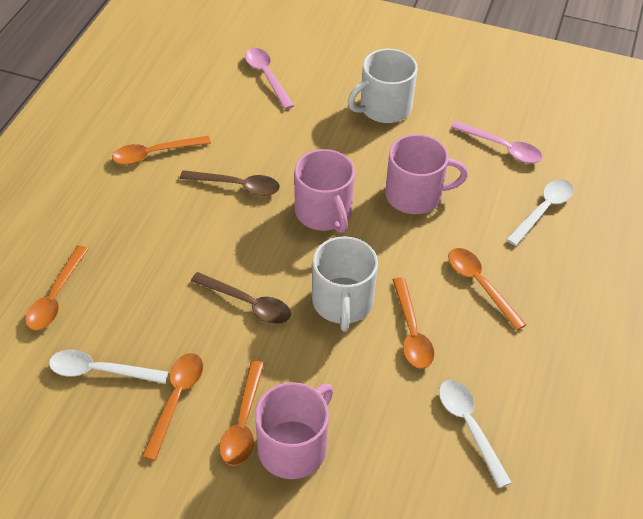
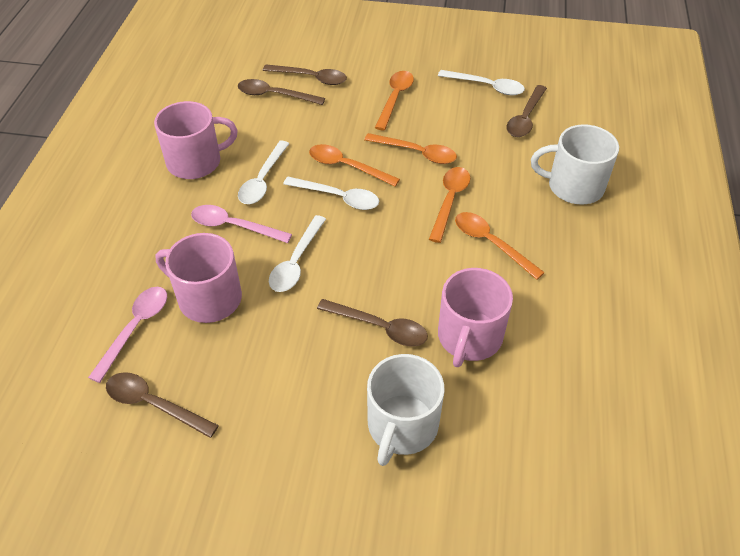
brown spoon: 2 -> 5
orange spoon: 6 -> 5
white spoon: 3 -> 4

